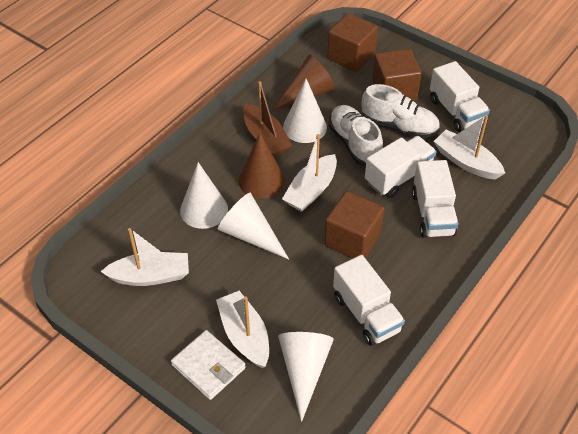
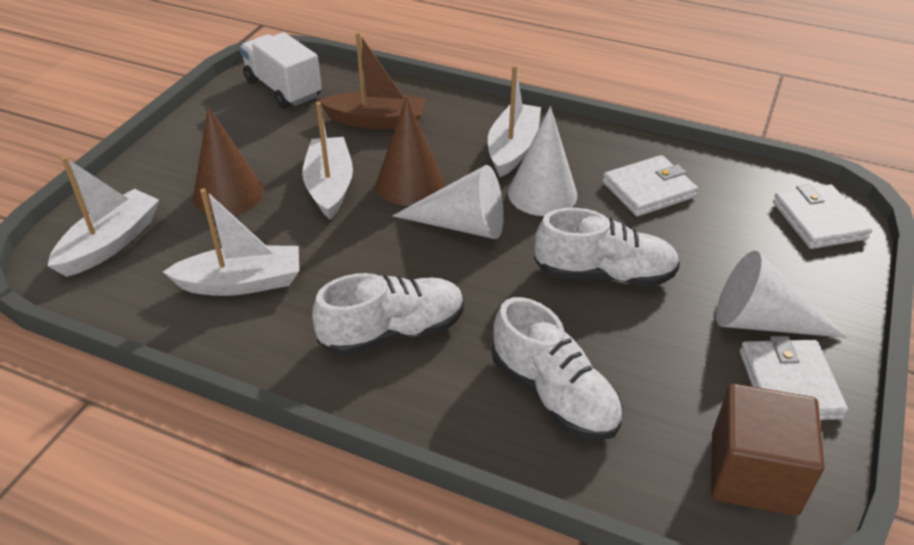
brown cube: 3 -> 1
white cone: 4 -> 3
white shoe: 2 -> 3
white truck: 4 -> 1
white wallet: 1 -> 3

